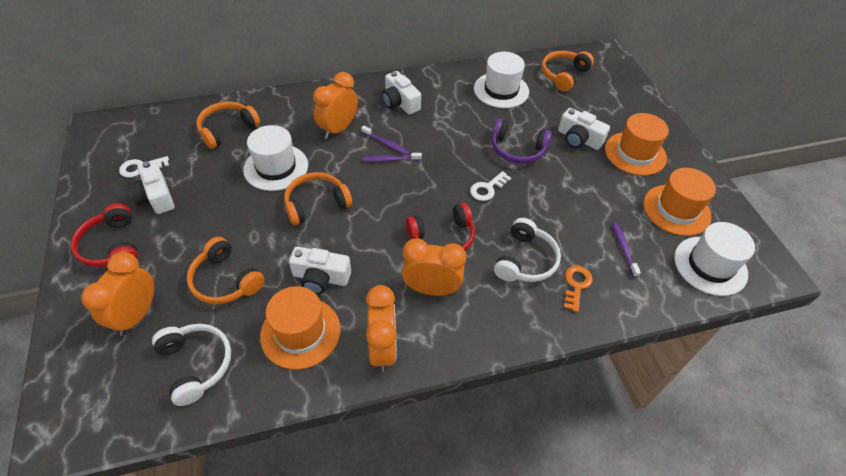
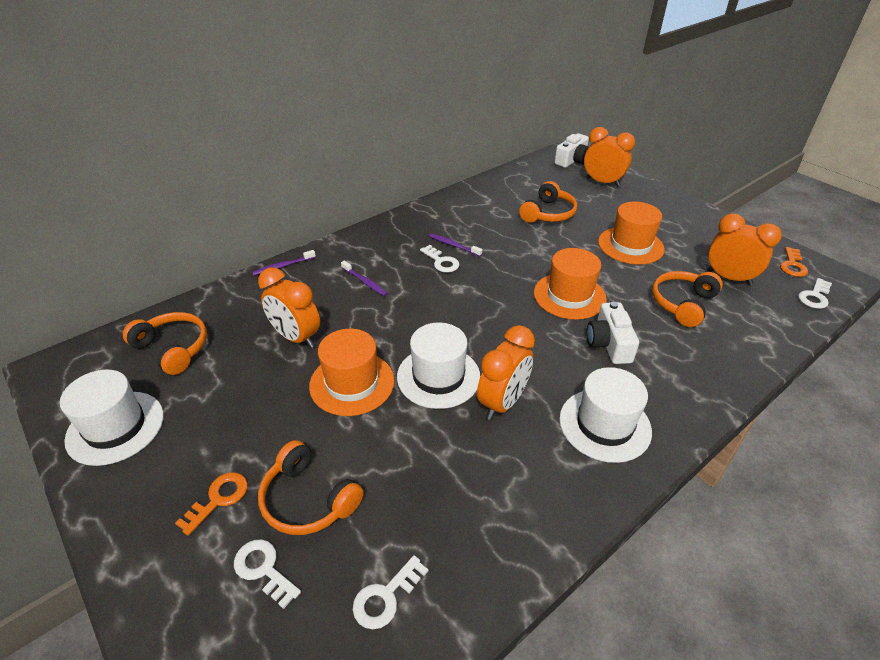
orange key: 1 -> 2
purple headphones: 1 -> 0
red headphones: 2 -> 0
white camera: 4 -> 2
white headphones: 2 -> 0
white key: 2 -> 4

